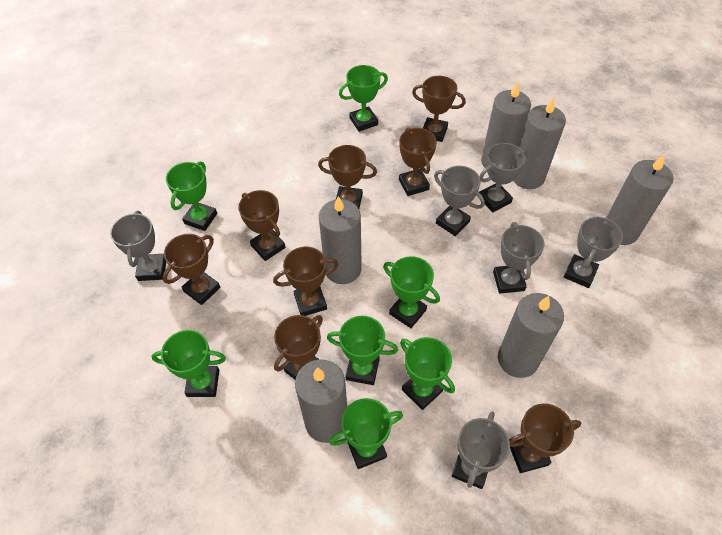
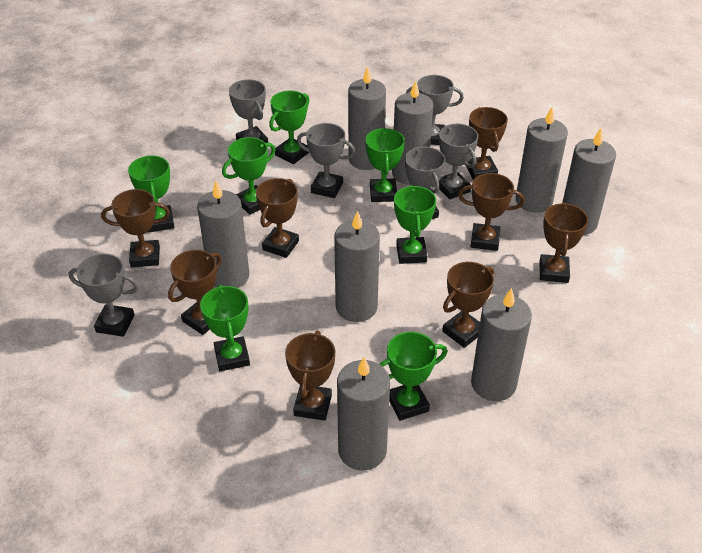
grey candle: 6 -> 8

